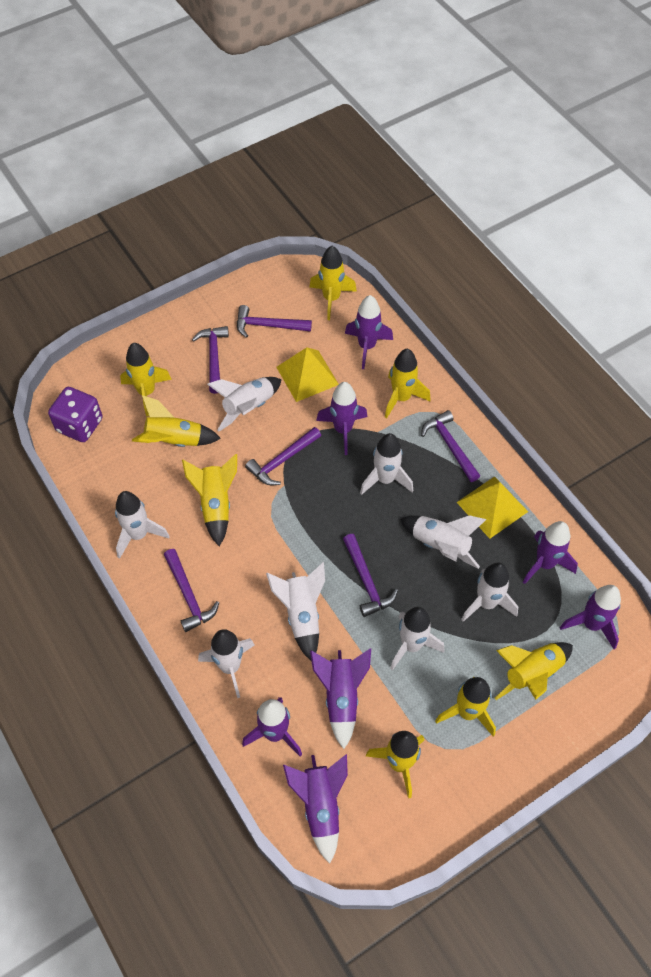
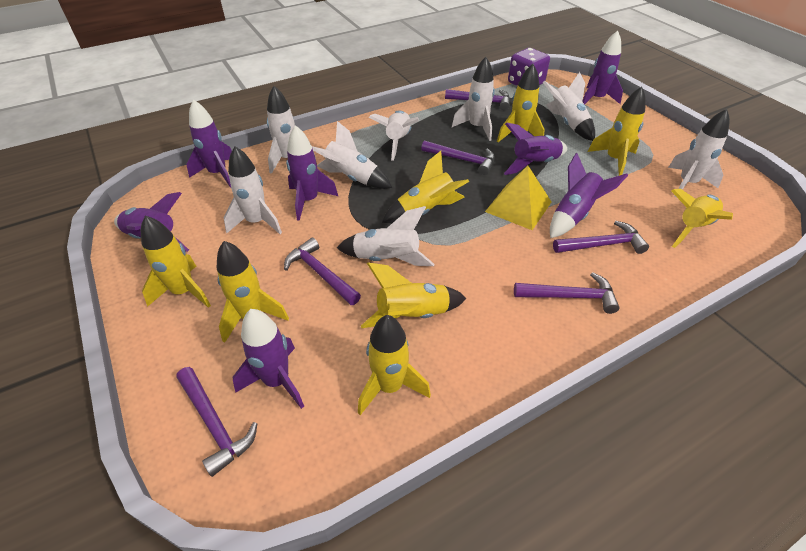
yellow pyramid: 2 -> 1

